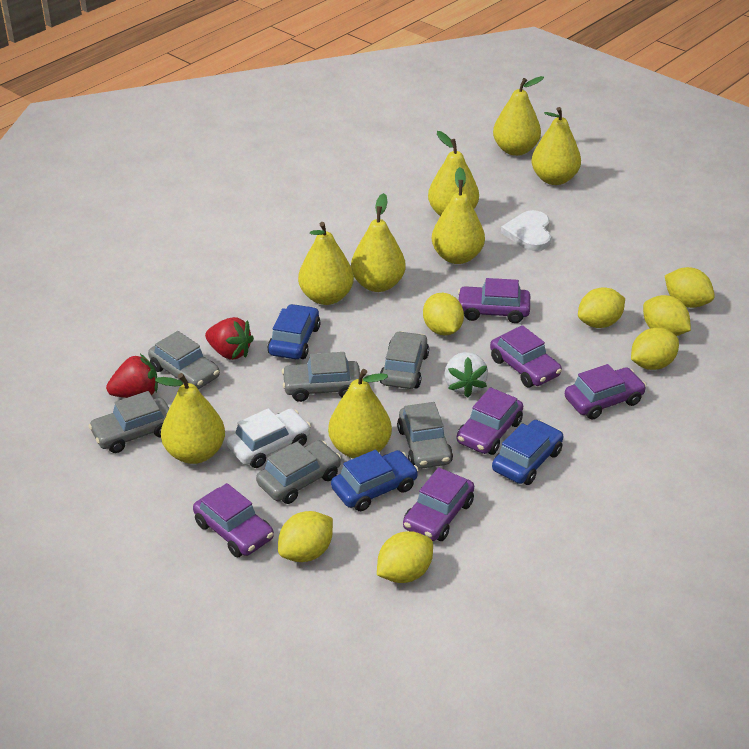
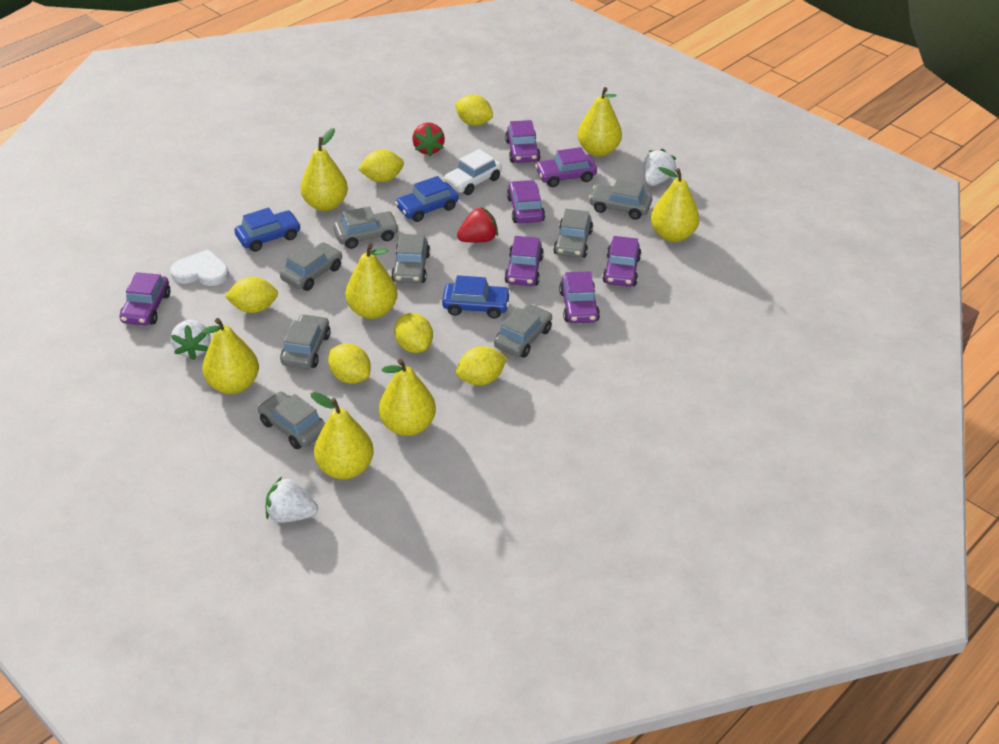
grey car: 6 -> 8
purple car: 6 -> 7
white strawberry: 1 -> 3
yellow lemon: 7 -> 6
yellow pear: 8 -> 7

